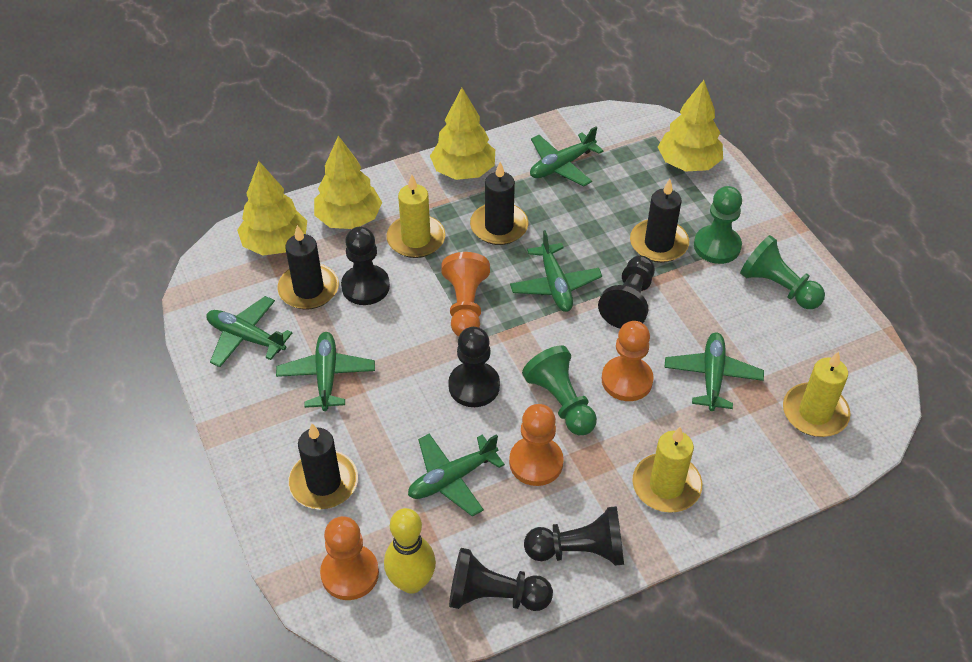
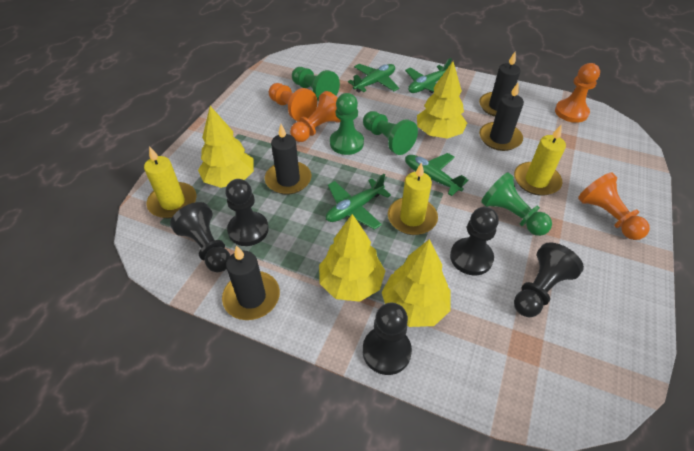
green pawn: 3 -> 4
green plane: 6 -> 4
yellow bowling pin: 1 -> 0

